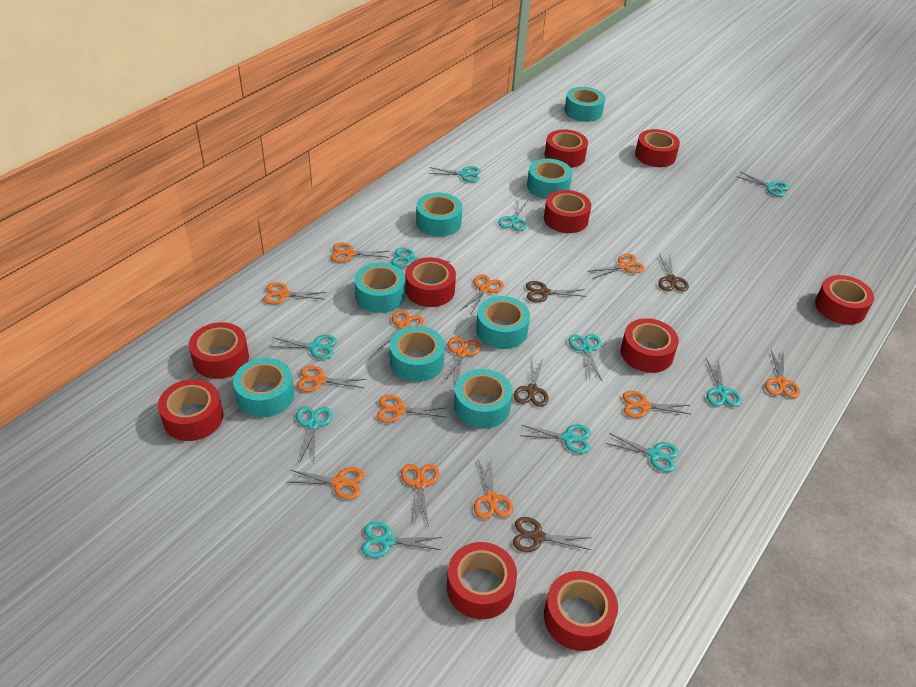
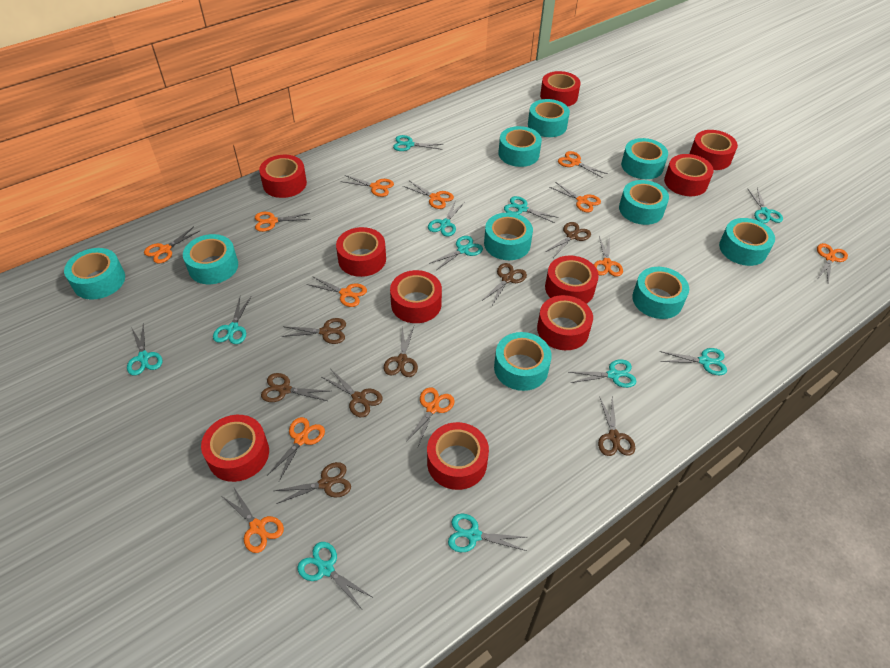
brown scissors: 4 -> 8
orange scissors: 13 -> 12
turquoise tape: 8 -> 10

